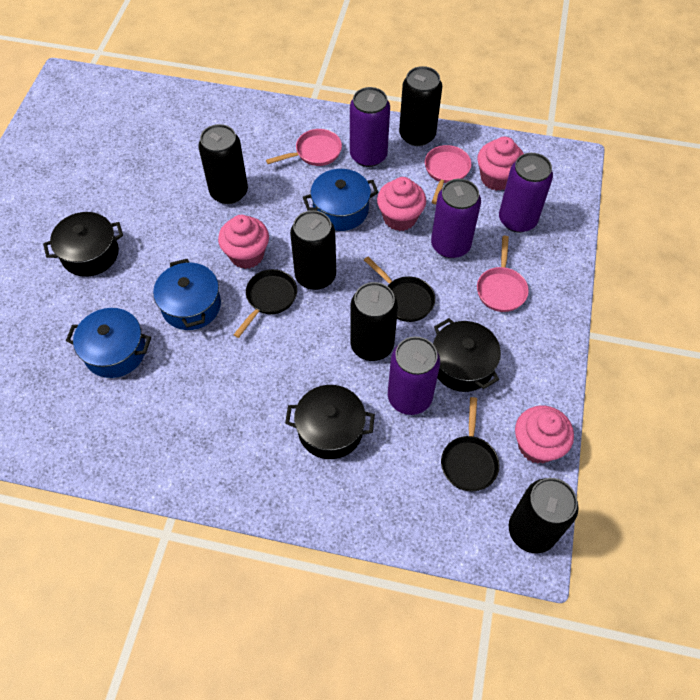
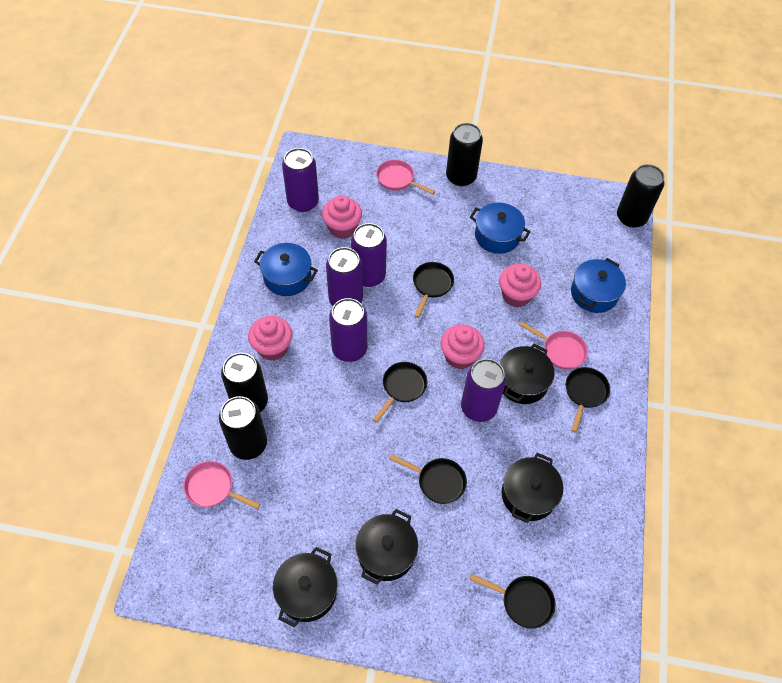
black can: 5 -> 4
black pan: 3 -> 5
black pot: 3 -> 4
purple can: 4 -> 5

